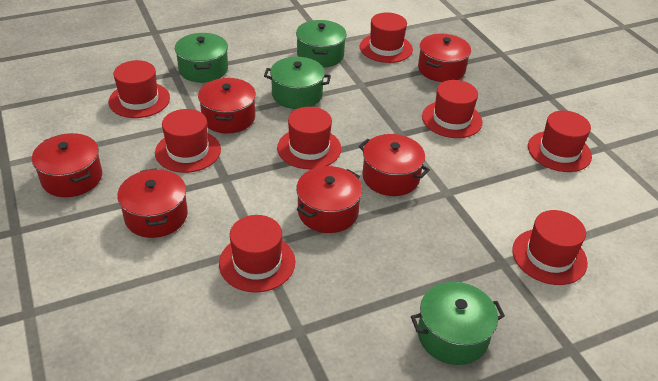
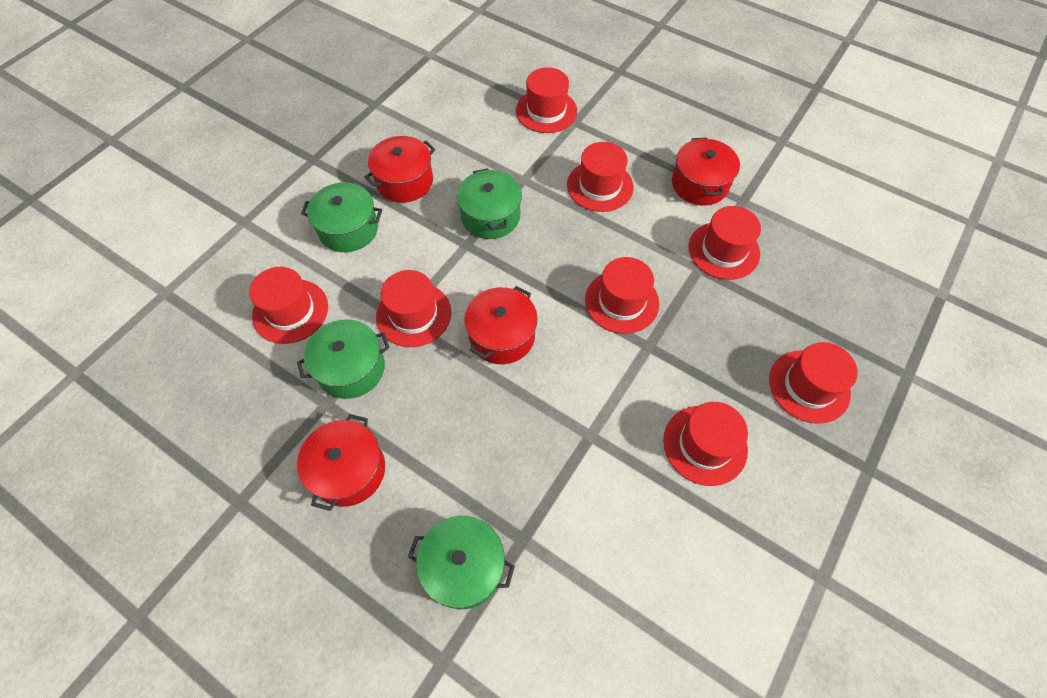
red pot: 6 -> 4

